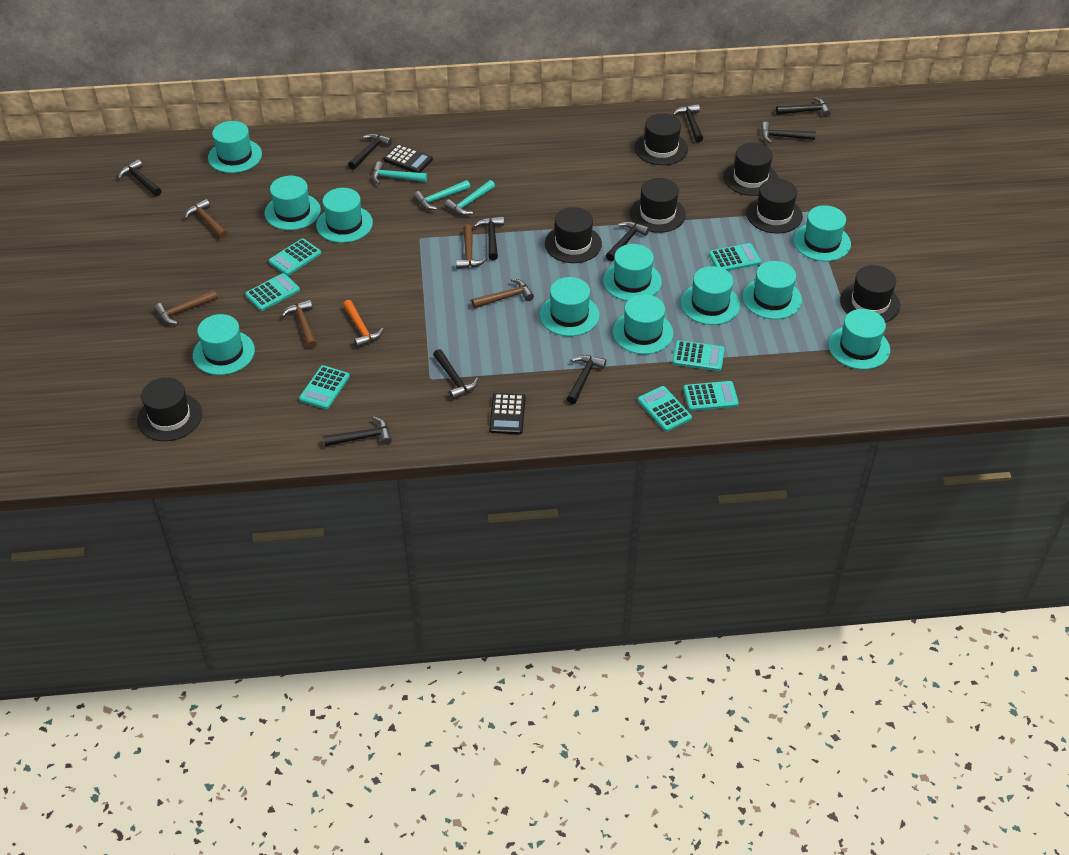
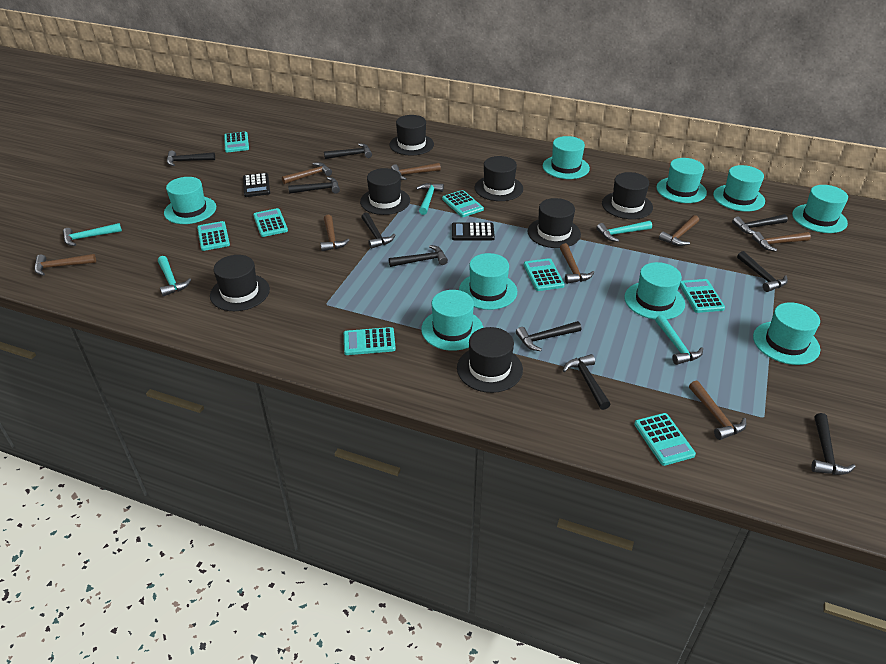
brown hammer: 5 -> 8
orange hammer: 1 -> 0
turquoise calculator: 7 -> 8
turquoise hammer: 3 -> 5
turquoise hat: 11 -> 9

